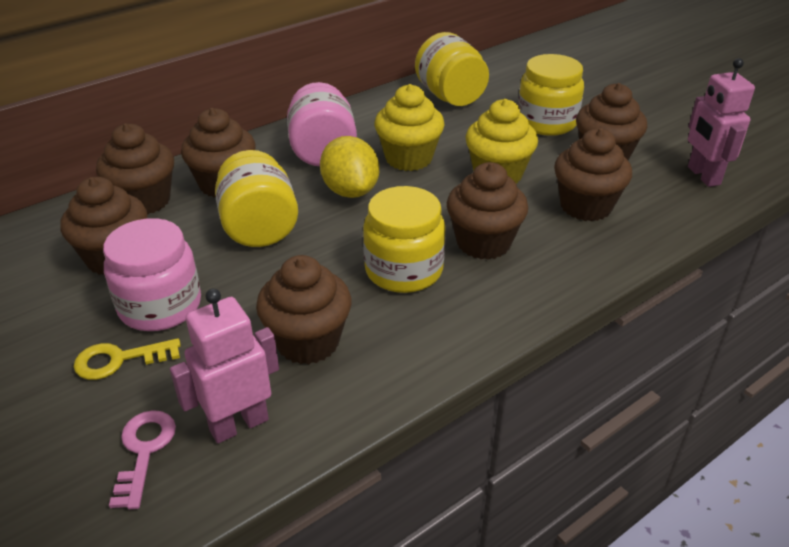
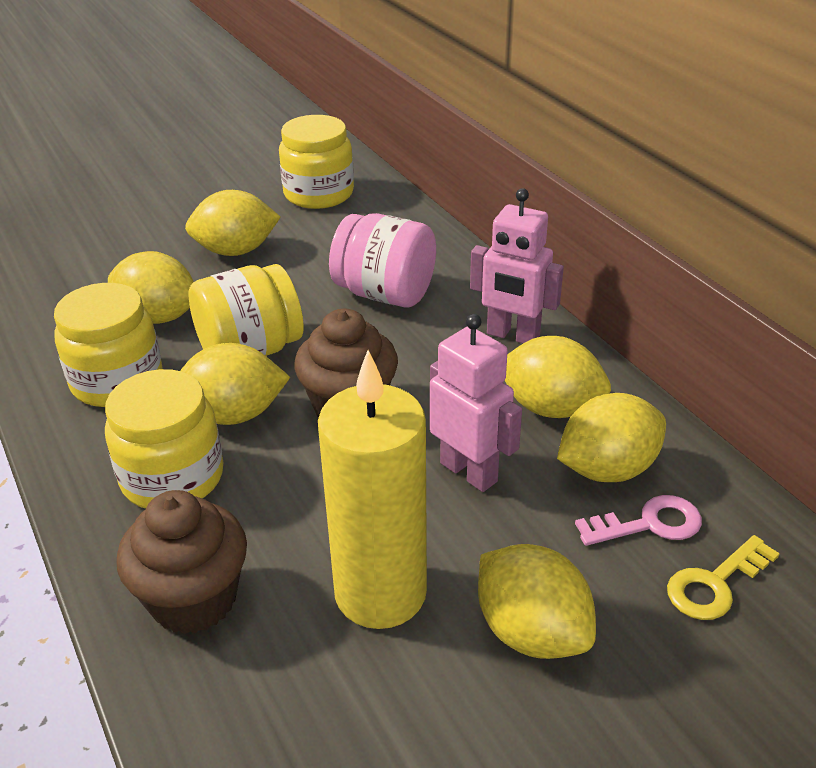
brown cupcake: 7 -> 2
pink jar: 2 -> 1
yellow candle: 0 -> 1
yellow cupcake: 2 -> 0
yellow lemon: 1 -> 6

